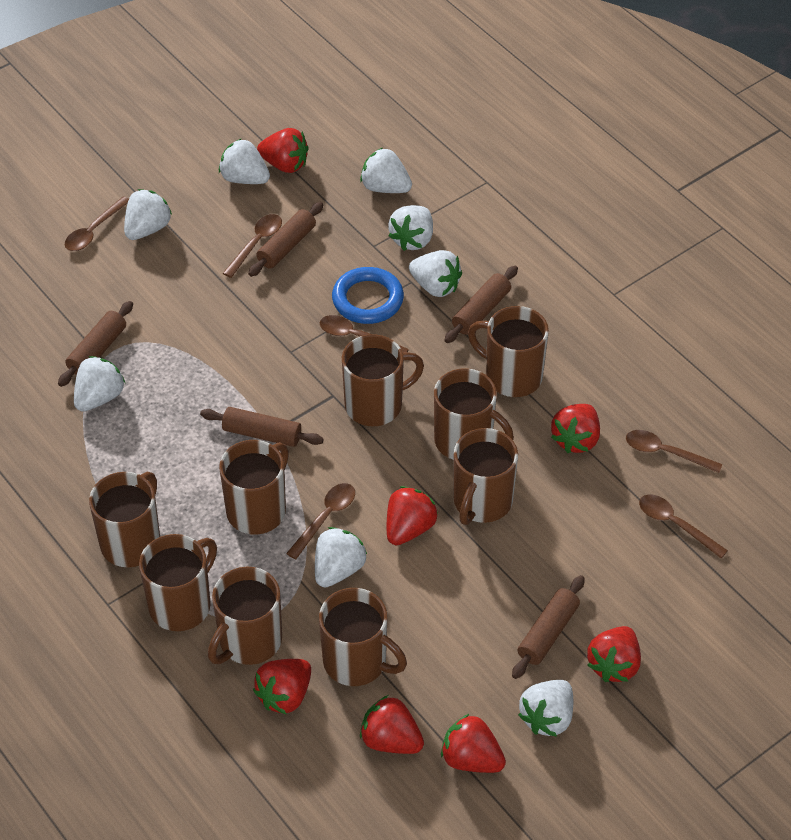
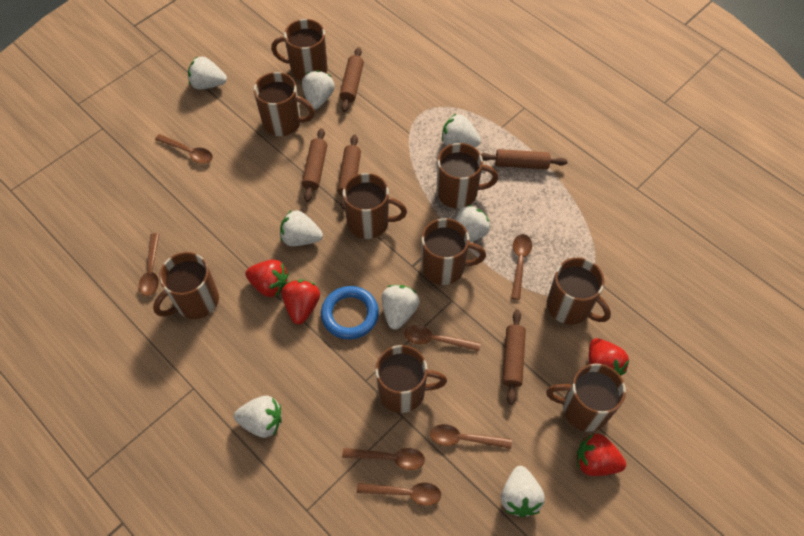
brown spoon: 6 -> 7
red strawberry: 7 -> 4

